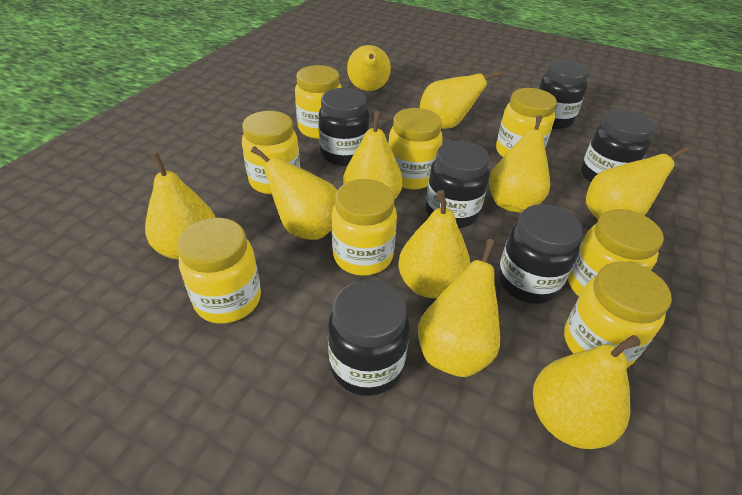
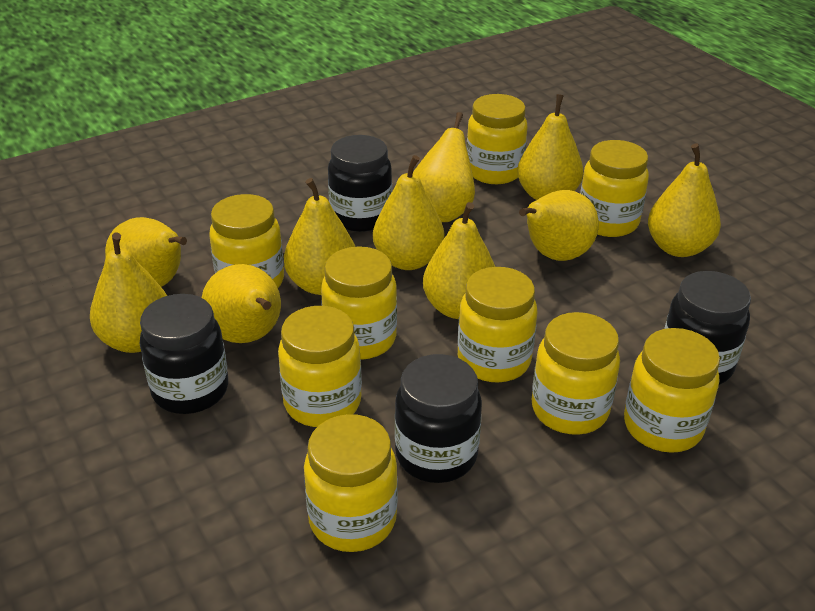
black jar: 6 -> 4
yellow jar: 8 -> 9

